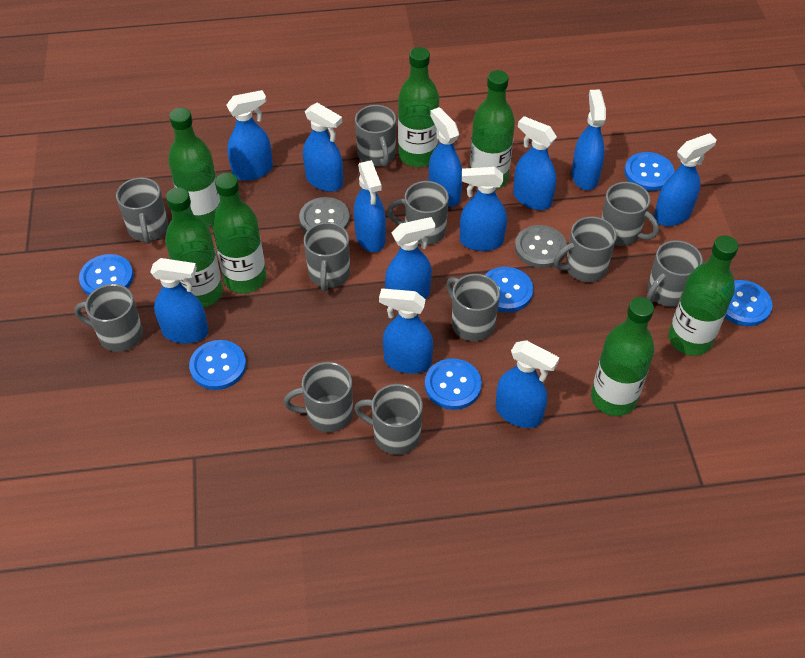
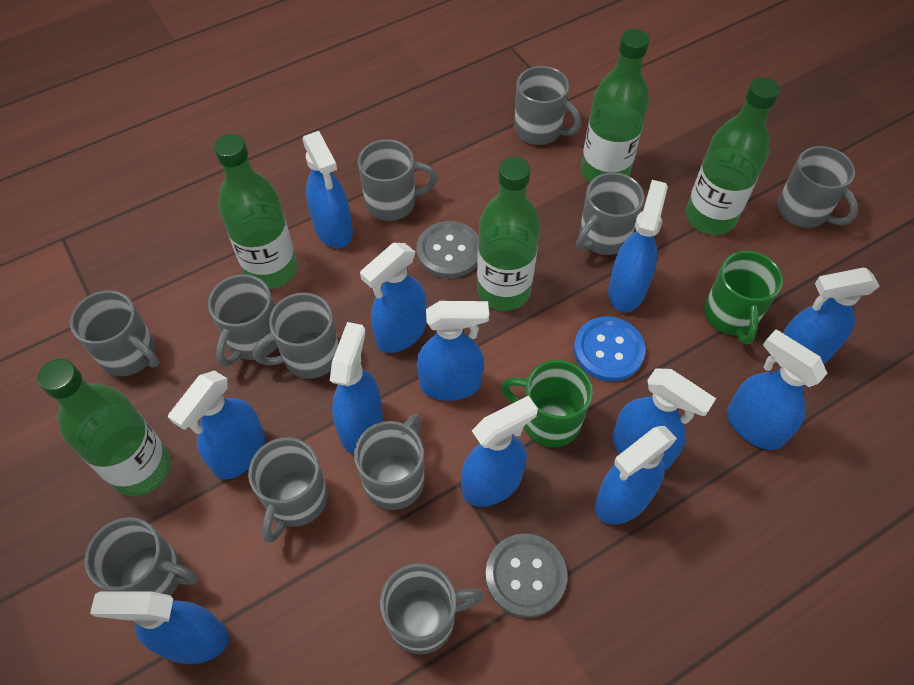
blue button: 6 -> 1
green bottle: 7 -> 5
green mug: 0 -> 2

